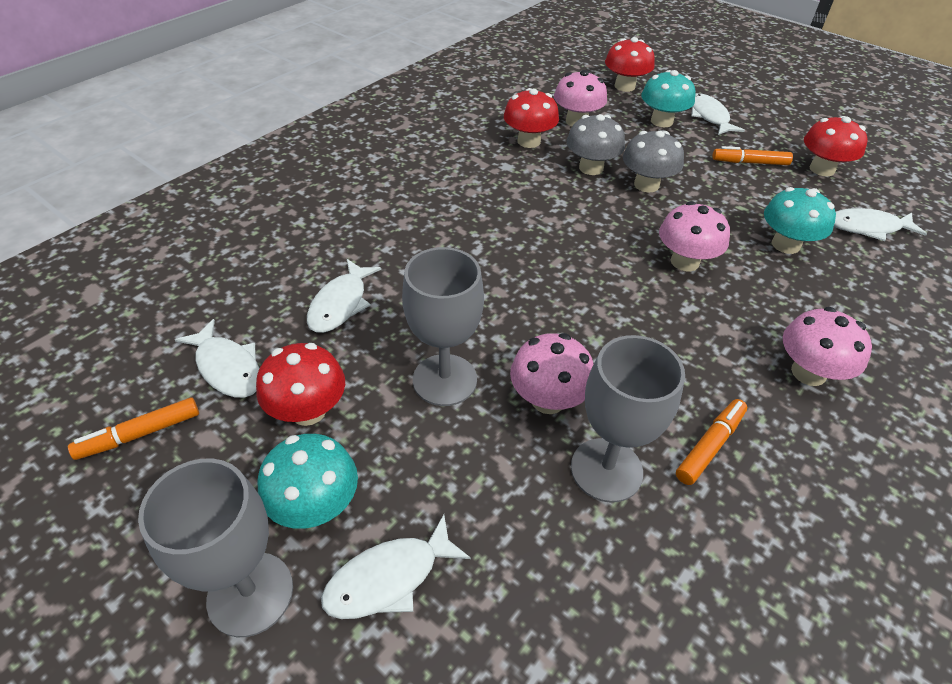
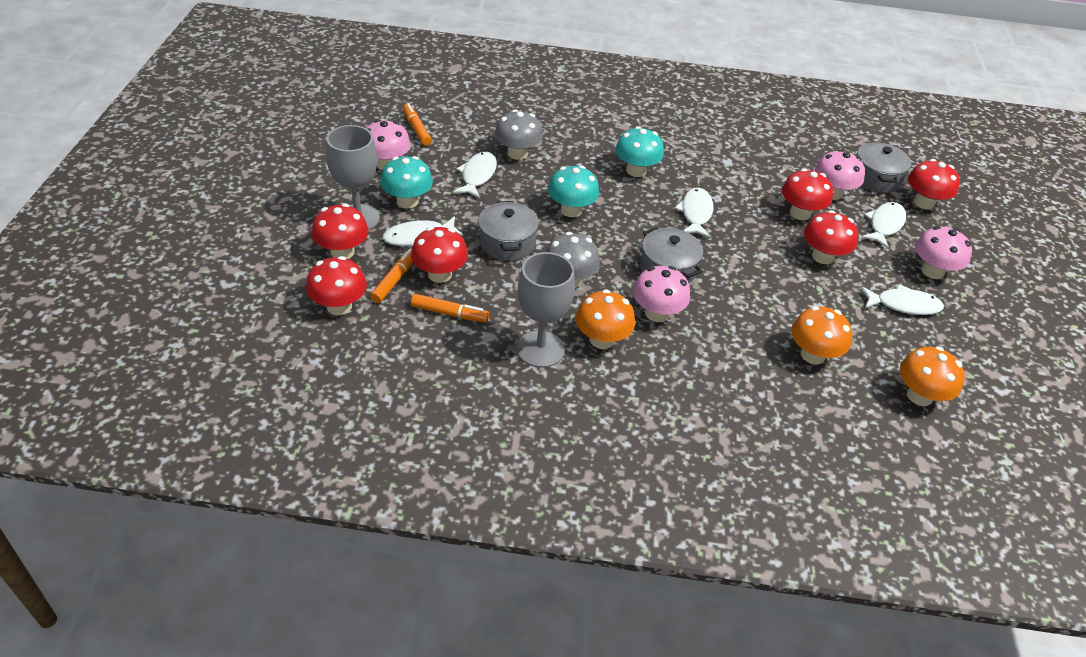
grey goblet: 3 -> 2
grey pot: 0 -> 3
orange mushroom: 0 -> 3
red mushroom: 4 -> 6

